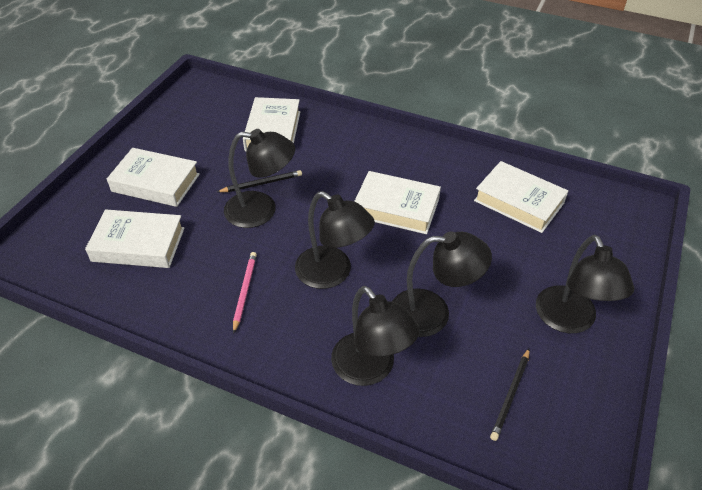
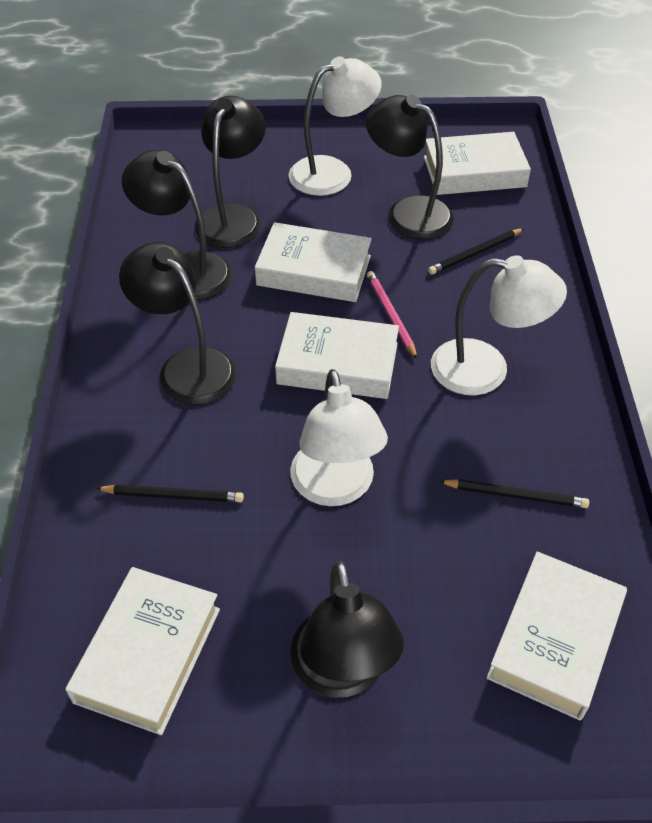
black pencil: 2 -> 3
white lamp: 0 -> 3

